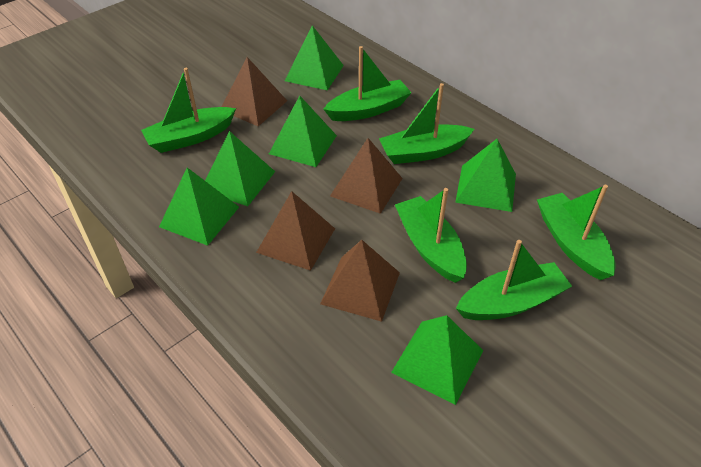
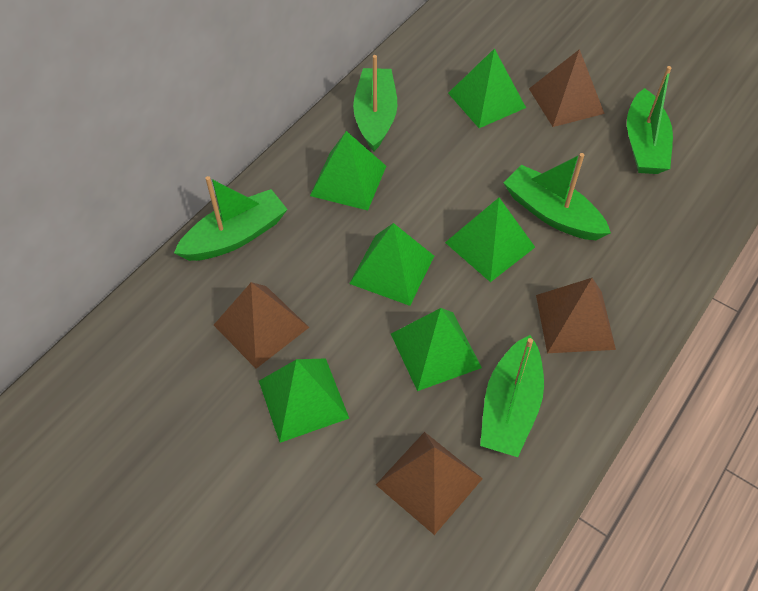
green boat: 6 -> 5

